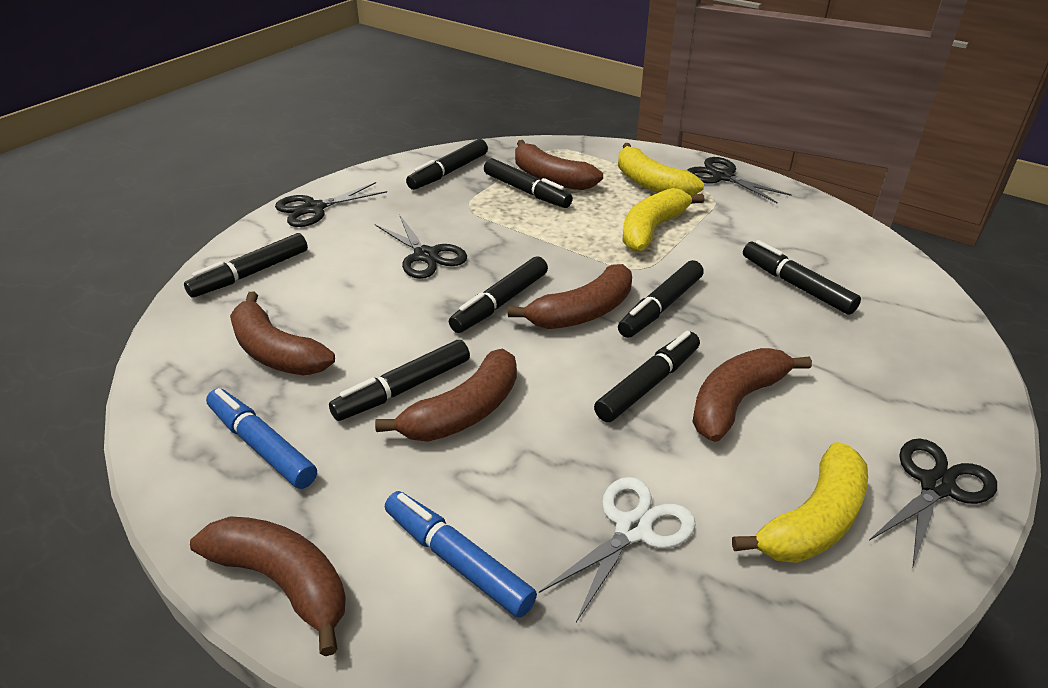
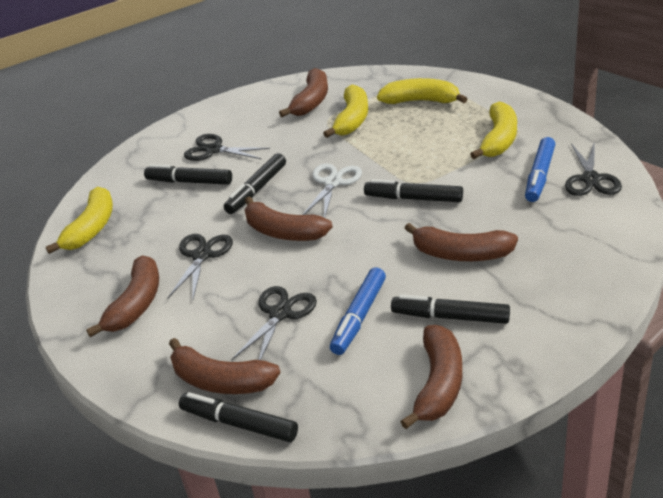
black marker: 8 -> 5
yellow banana: 3 -> 4

